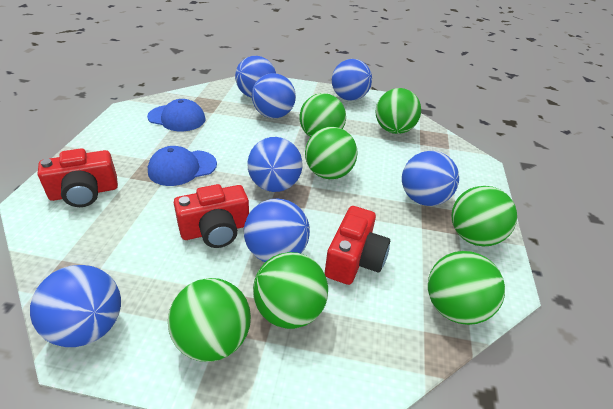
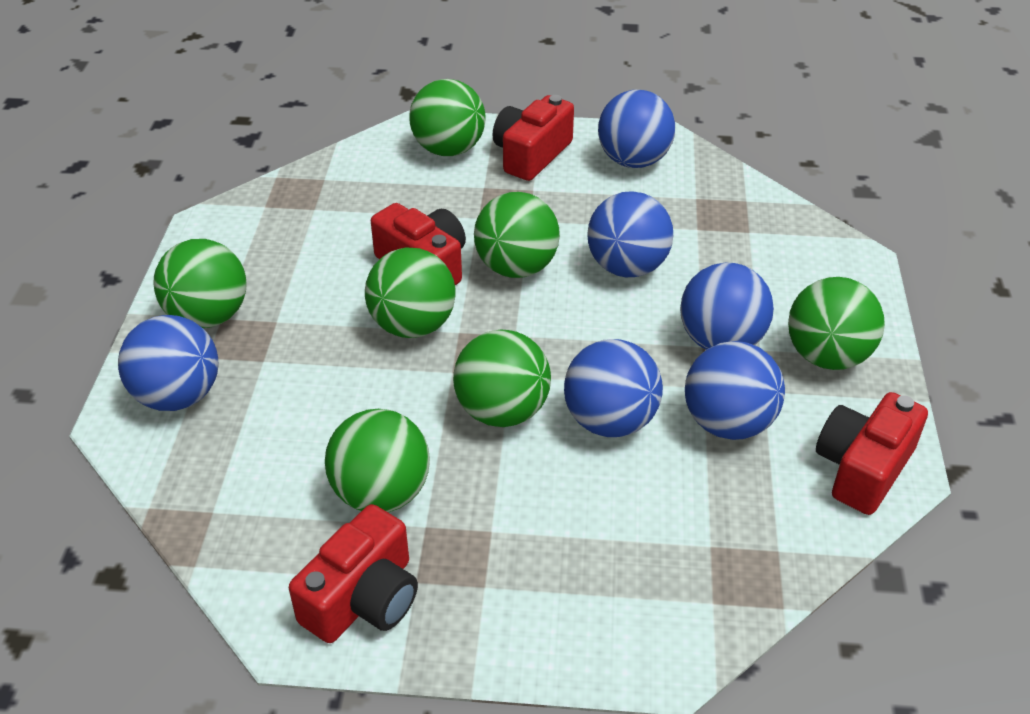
blue ball: 7 -> 6
blue cap: 2 -> 0
red camera: 3 -> 4

